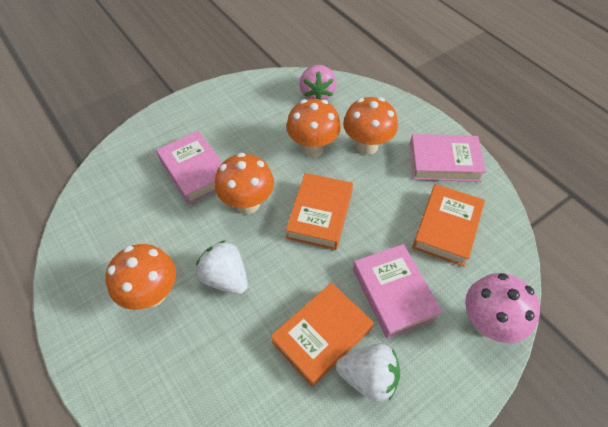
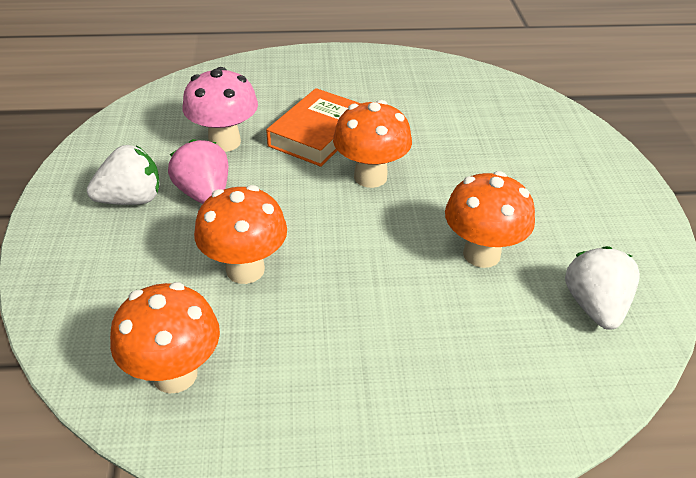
orange book: 3 -> 1
pink book: 3 -> 0

